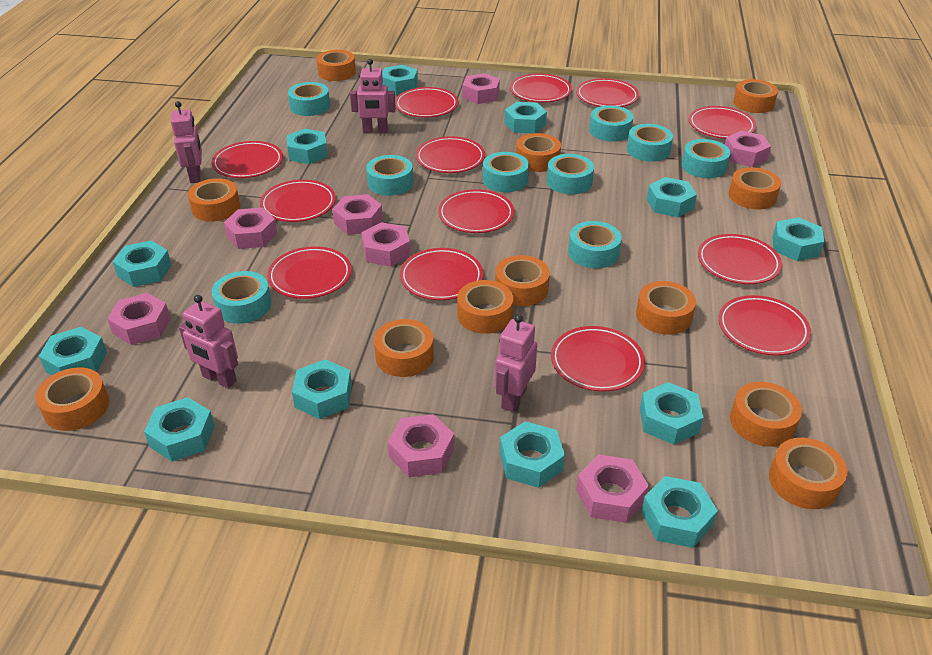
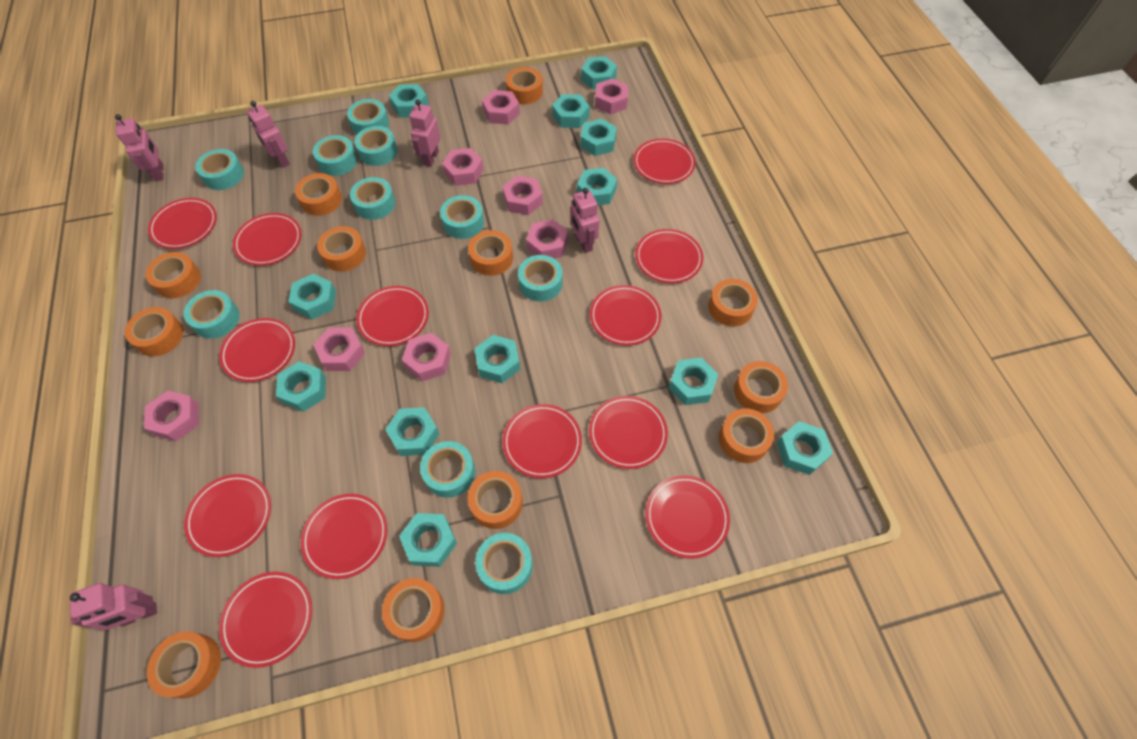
pink robot: 4 -> 5
turquoise tape: 9 -> 10

